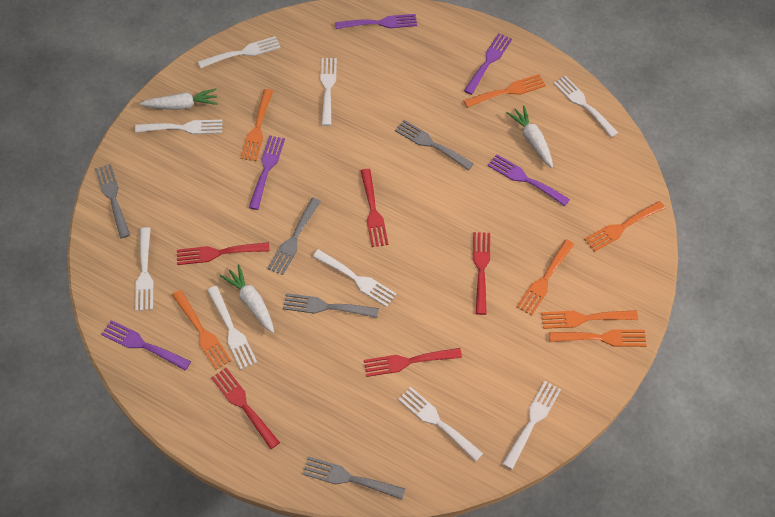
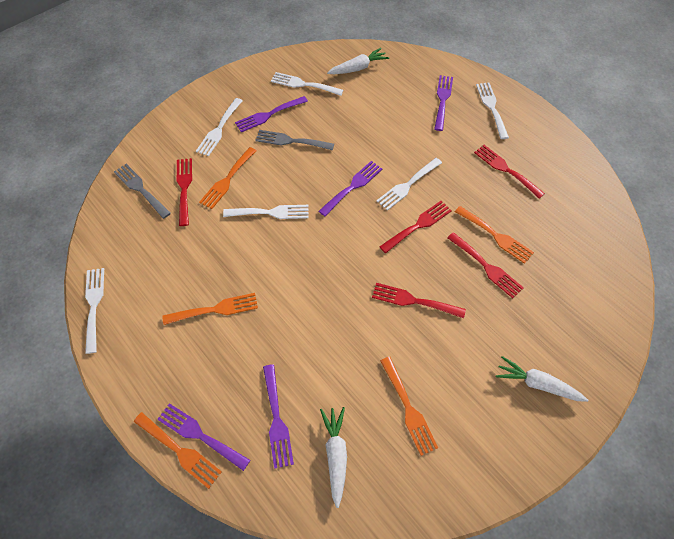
grey fork: 5 -> 2
orange fork: 7 -> 5
white fork: 9 -> 6

